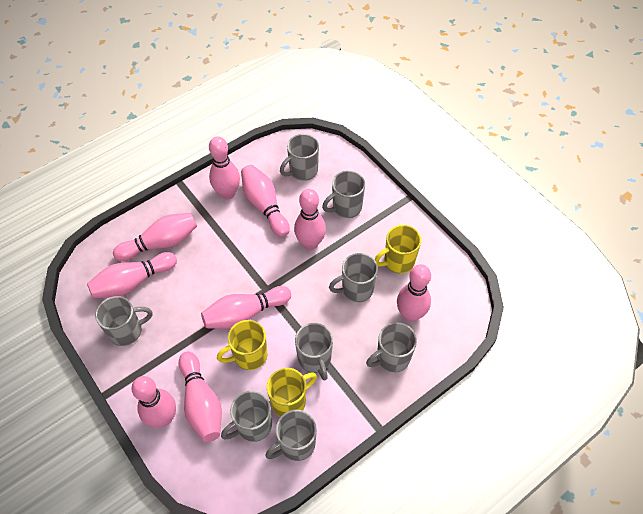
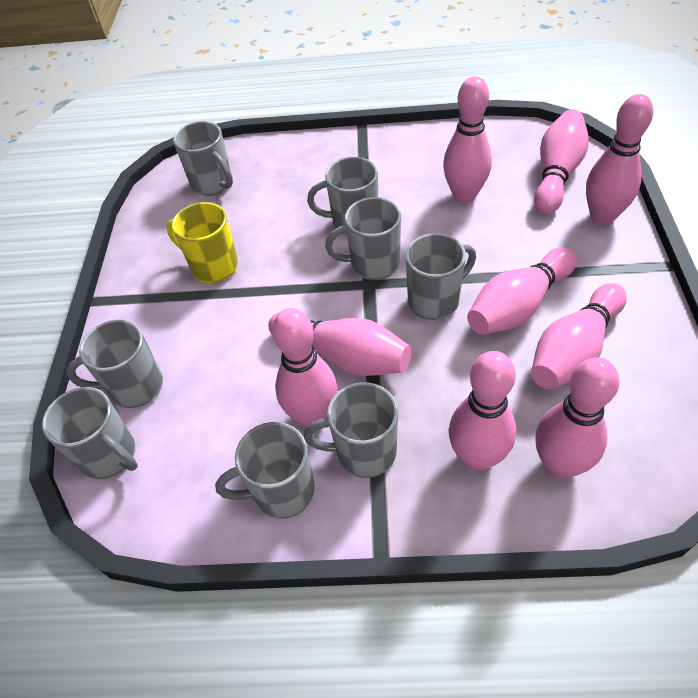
yellow mug: 3 -> 1

